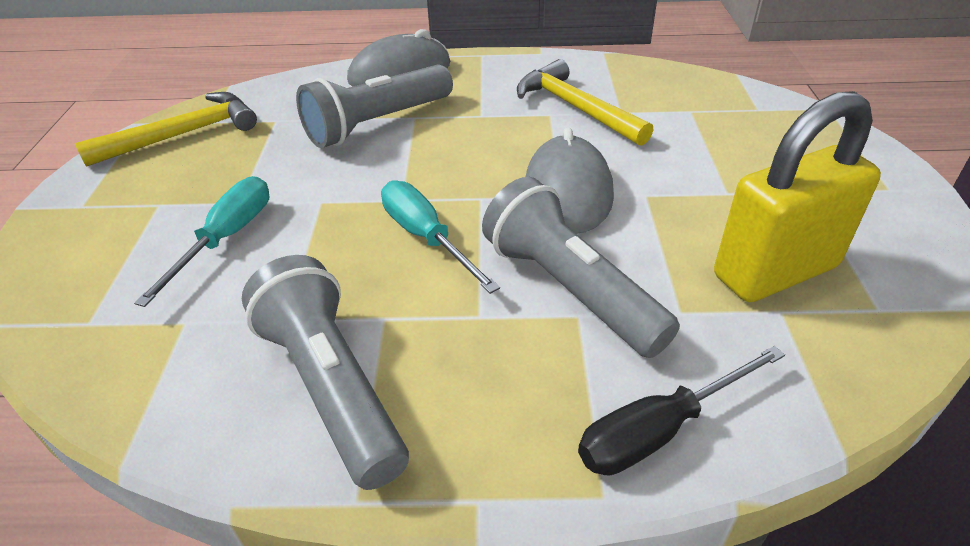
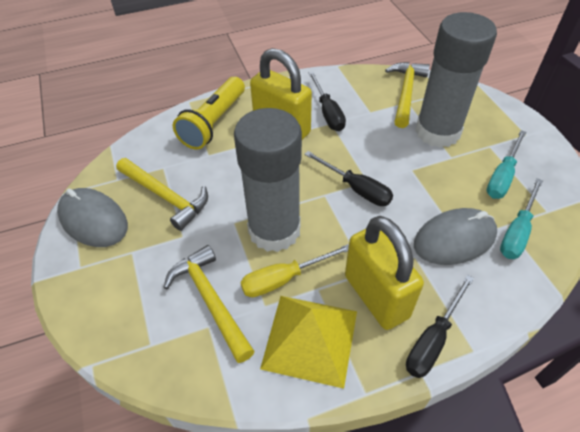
black screwdriver: 1 -> 3
grey flashlight: 3 -> 0
grey glue stick: 0 -> 2
yellow flashlight: 0 -> 1
yellow hammer: 2 -> 3
yellow padlock: 1 -> 2
yellow pyramid: 0 -> 1
yellow screwdriver: 0 -> 1

